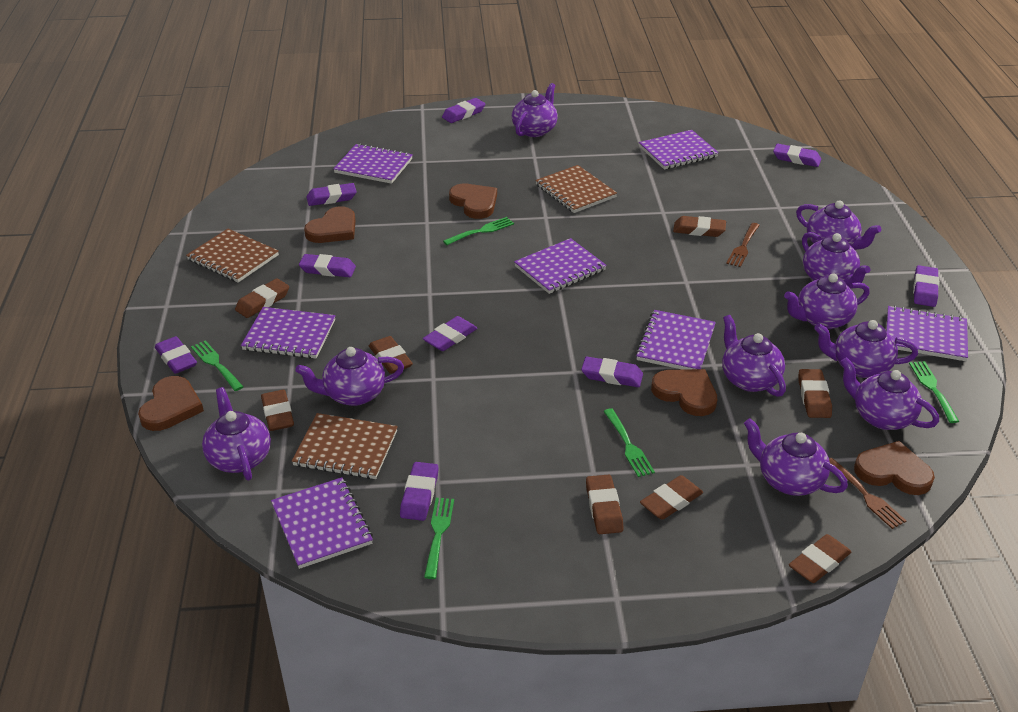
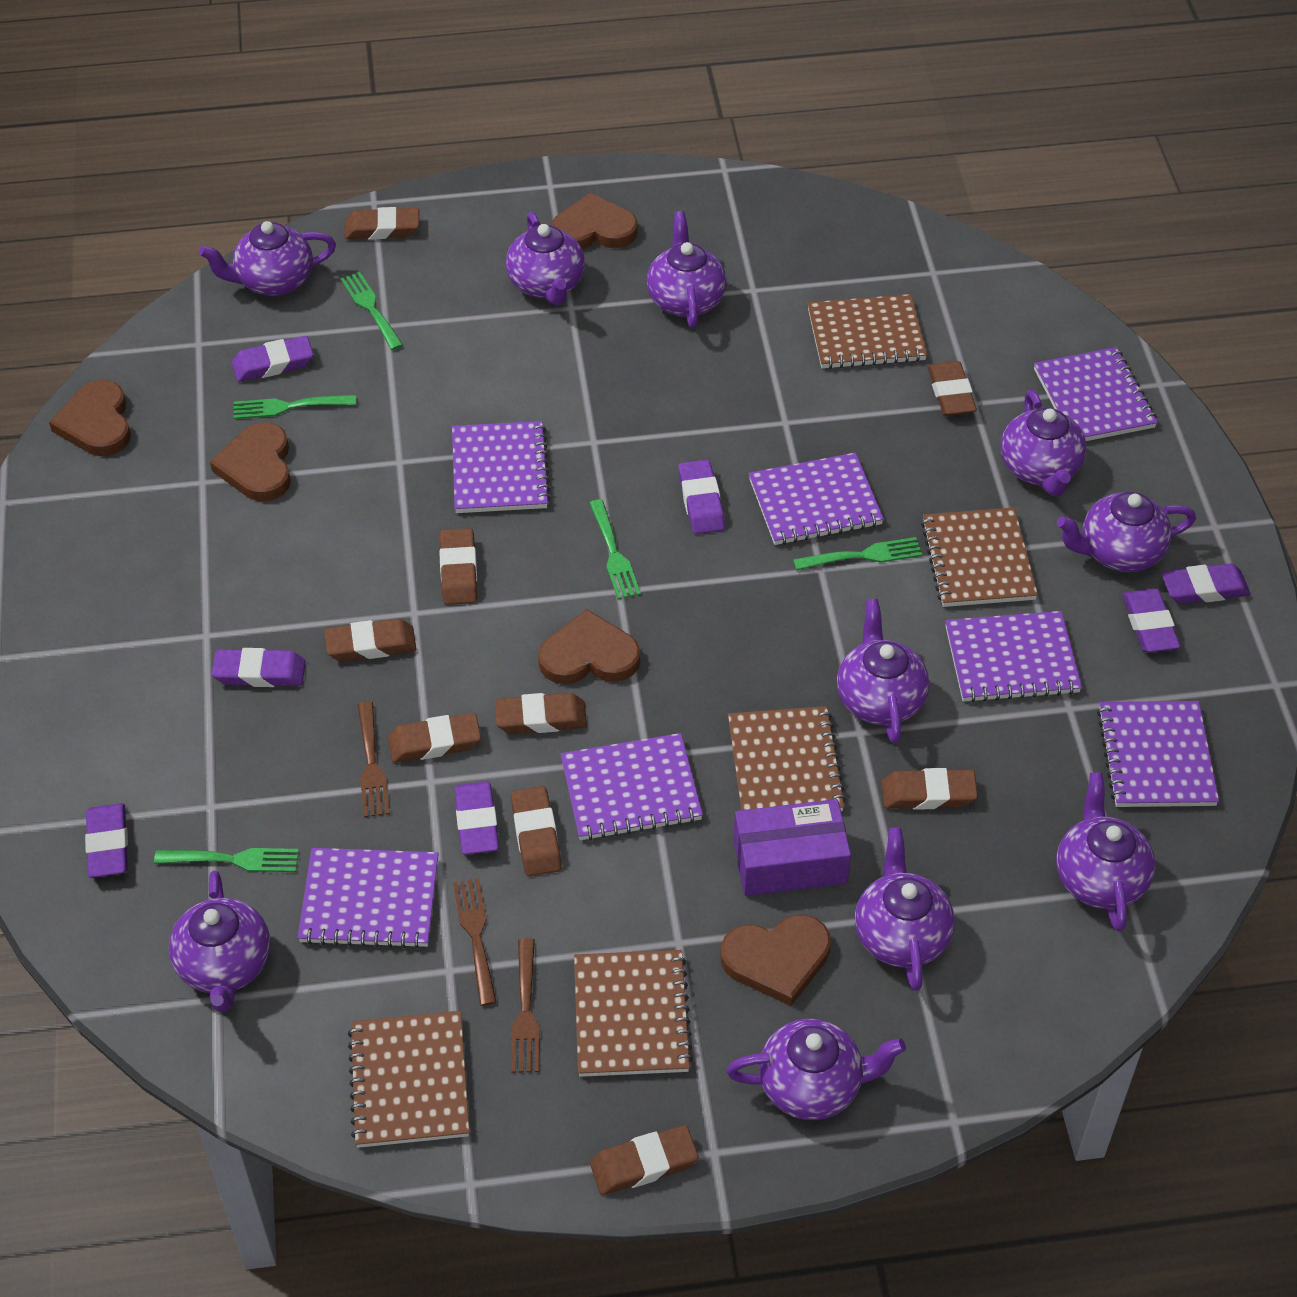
brown eraser: 8 -> 9
brown fork: 2 -> 3
brown notebook: 3 -> 5
purple box: 0 -> 1
purple eraser: 9 -> 7

